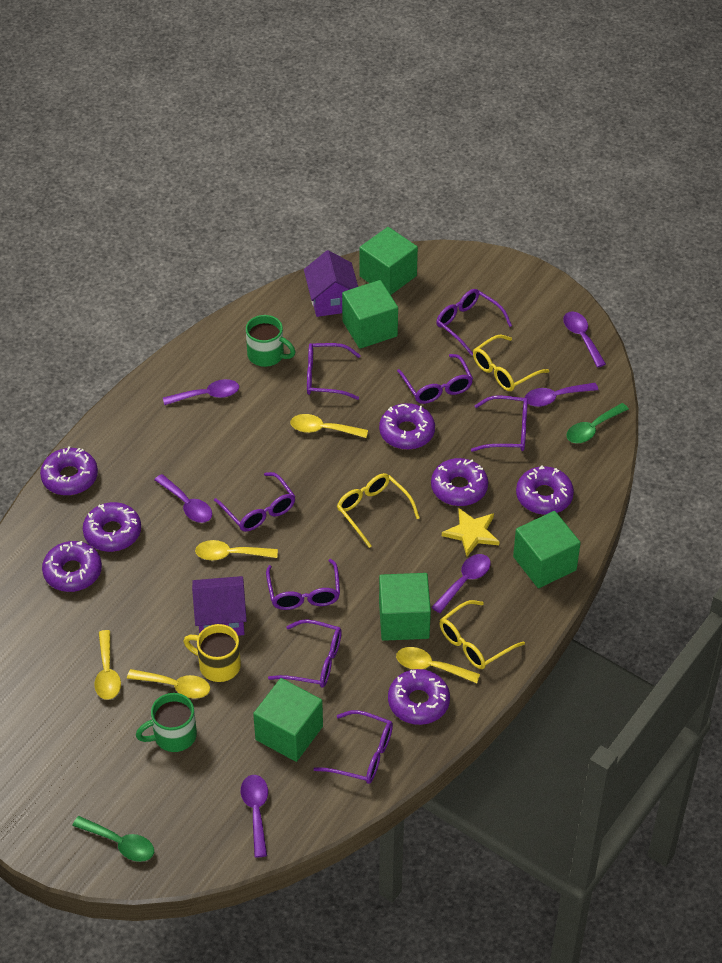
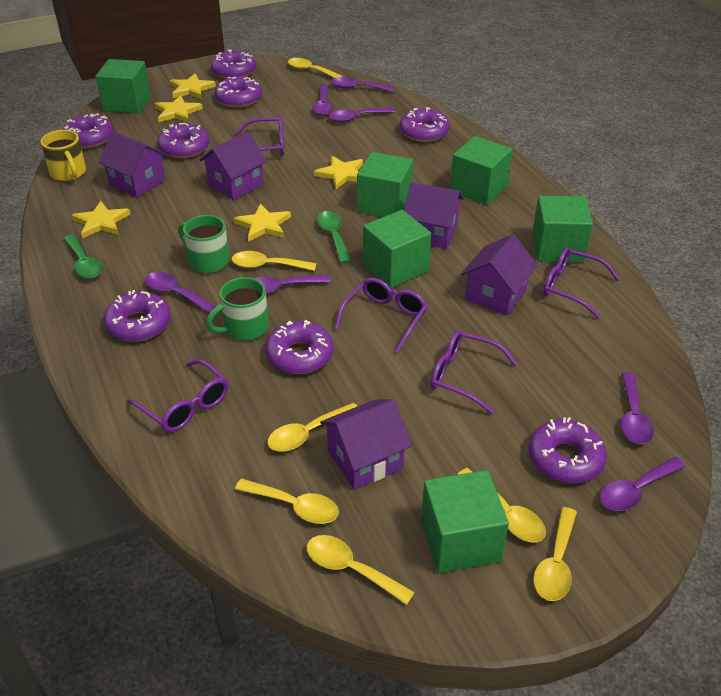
green cube: 5 -> 6
purple donut: 7 -> 8
purple glasses: 8 -> 5
purple house: 2 -> 5
purple spoon: 6 -> 7
yellow glasses: 3 -> 0
yellow spoon: 5 -> 7
yellow star: 1 -> 5

